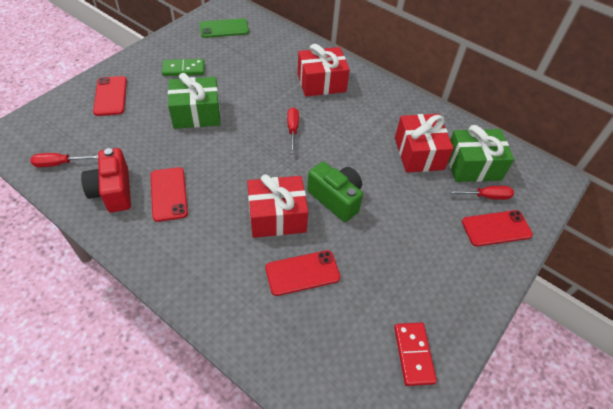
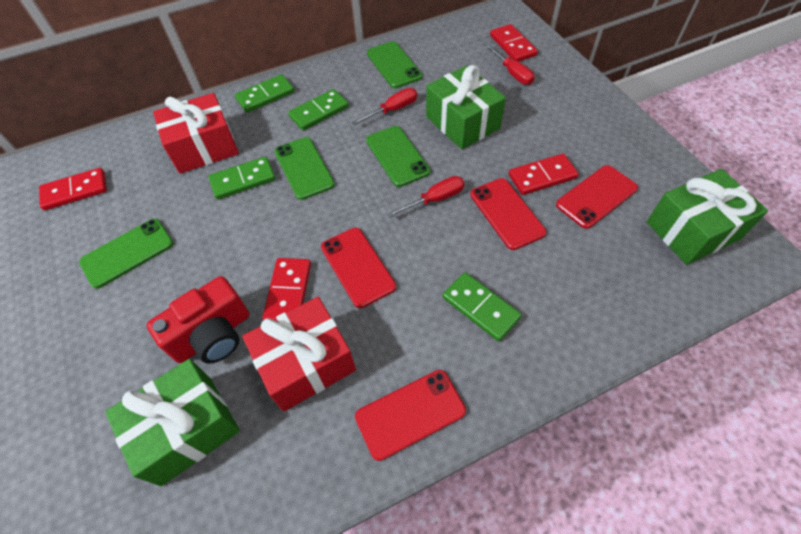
green camera: 1 -> 0
green domino: 1 -> 4
green gift: 2 -> 3
green phone: 1 -> 4
red domino: 1 -> 4
red gift: 3 -> 2

